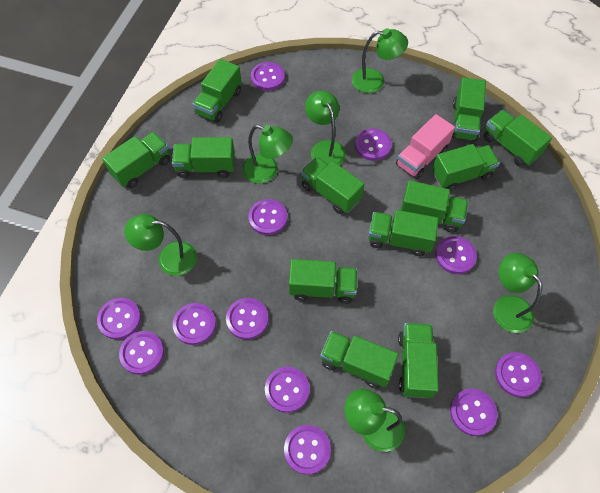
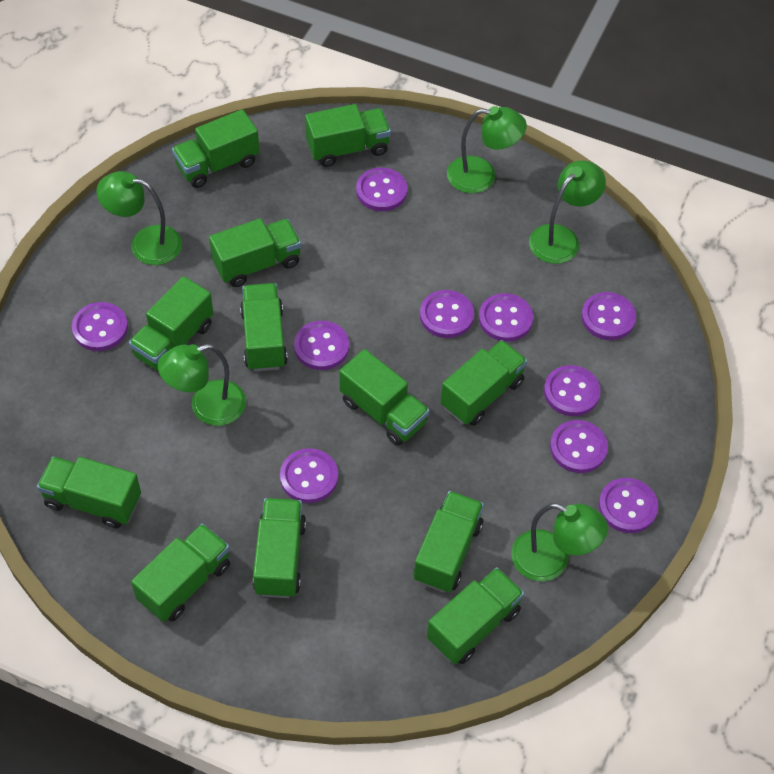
green lamp: 6 -> 5
pink truck: 1 -> 0
purple button: 12 -> 10

